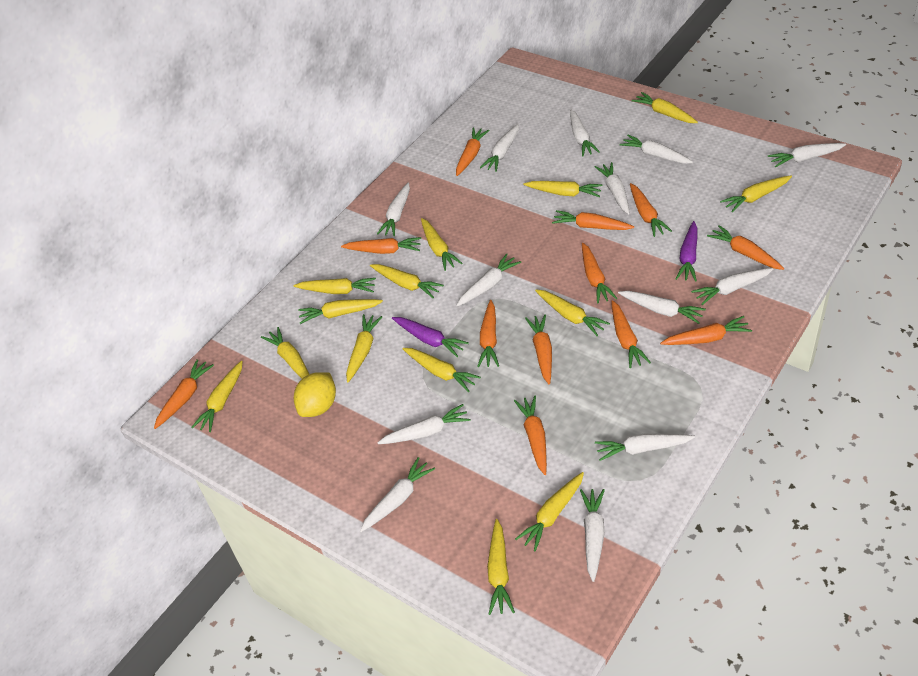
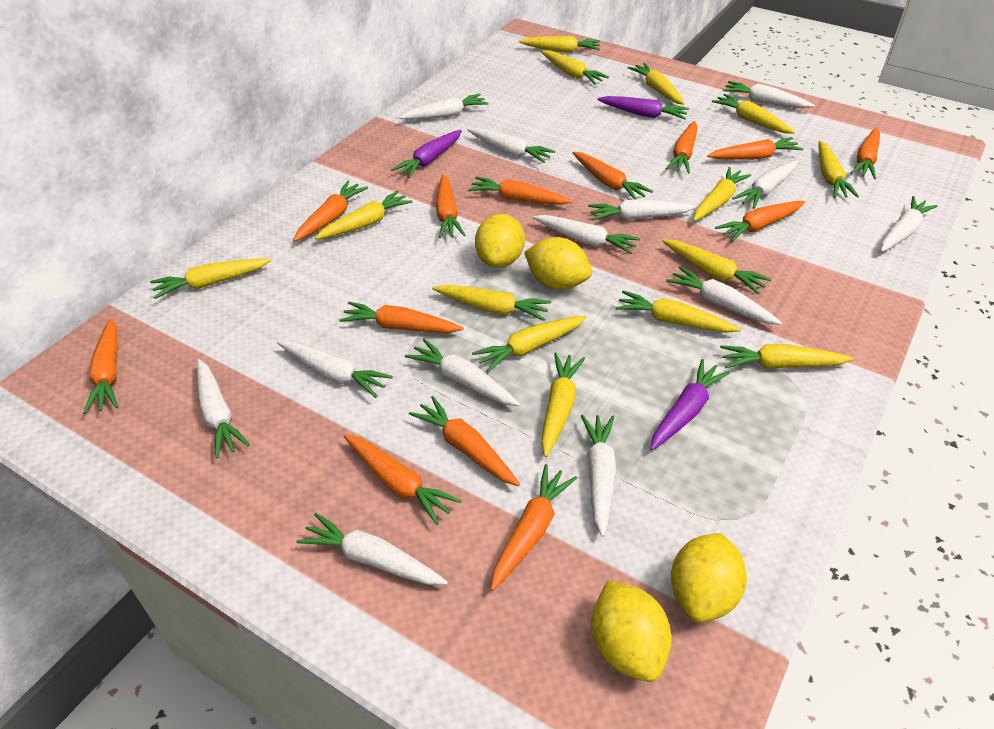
orange carrot: 12 -> 13
purple carrot: 2 -> 3
yellow lemon: 1 -> 4

